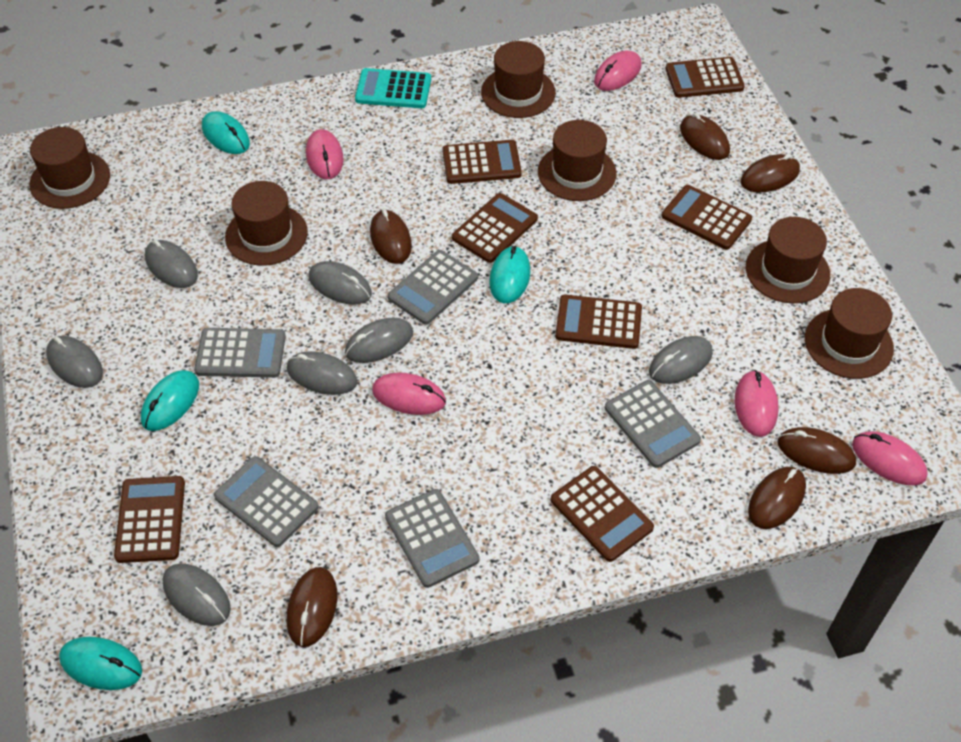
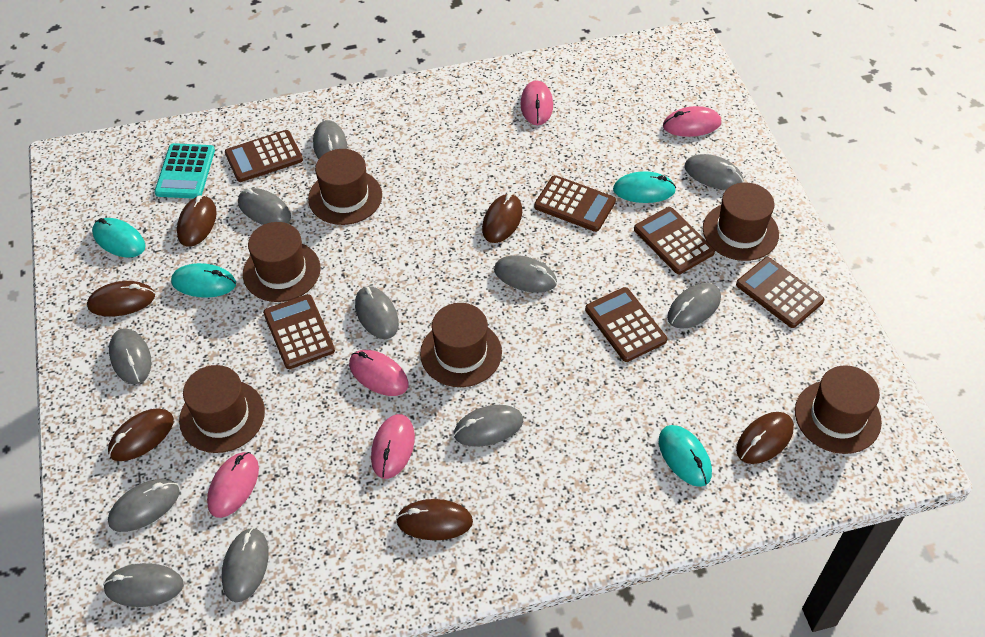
brown calculator: 7 -> 6
grey calculator: 5 -> 0
grey mouse: 7 -> 11

